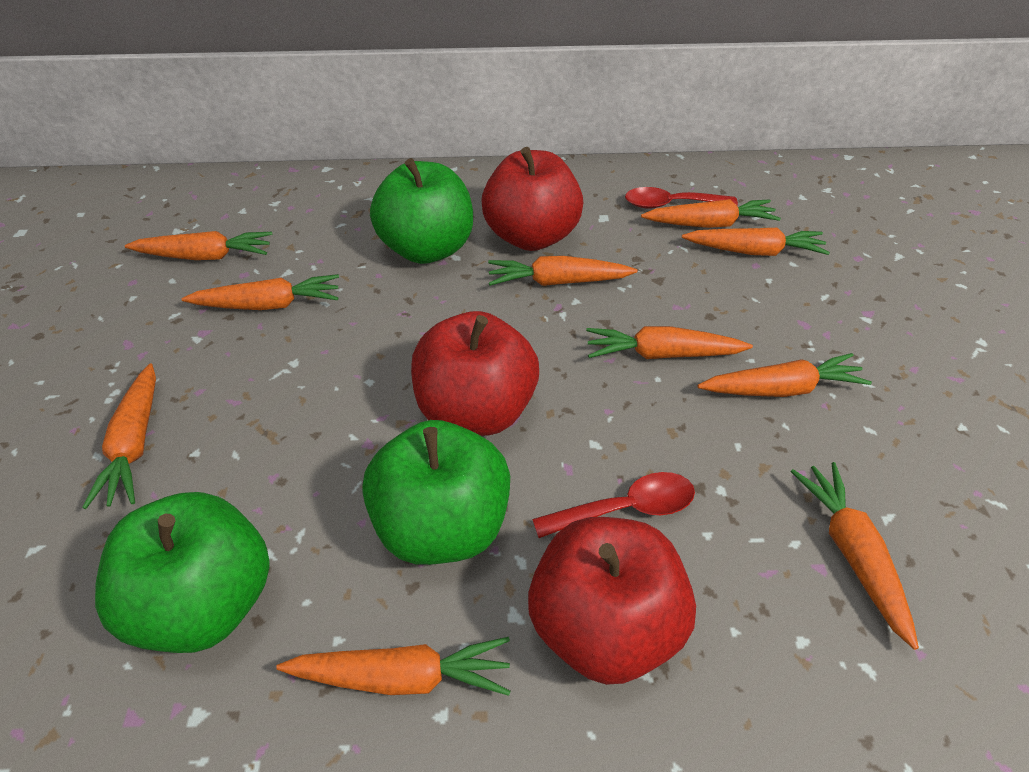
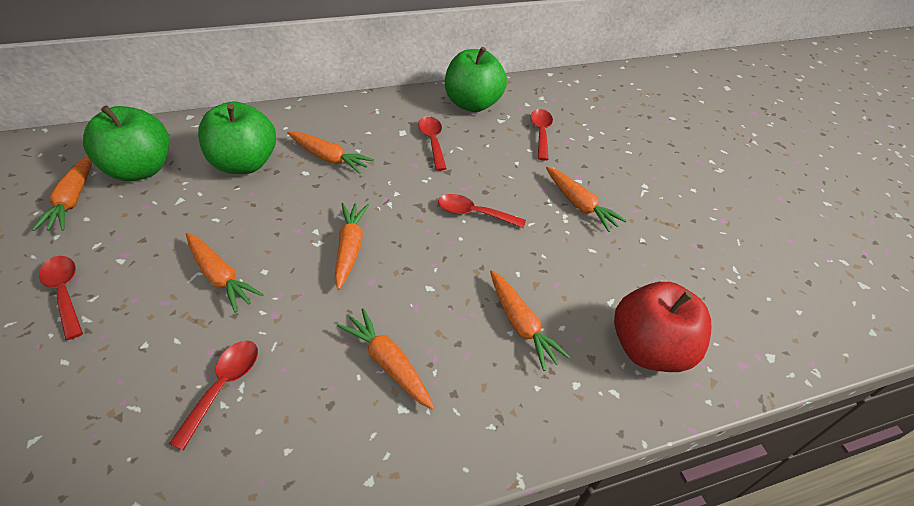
orange carrot: 10 -> 7
red apple: 3 -> 1
red spoon: 2 -> 5

